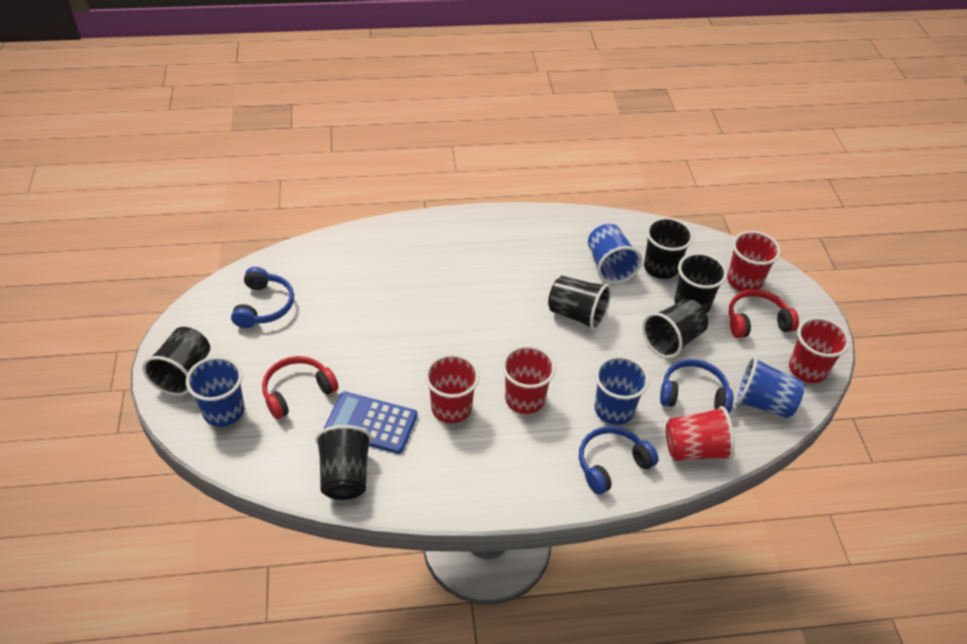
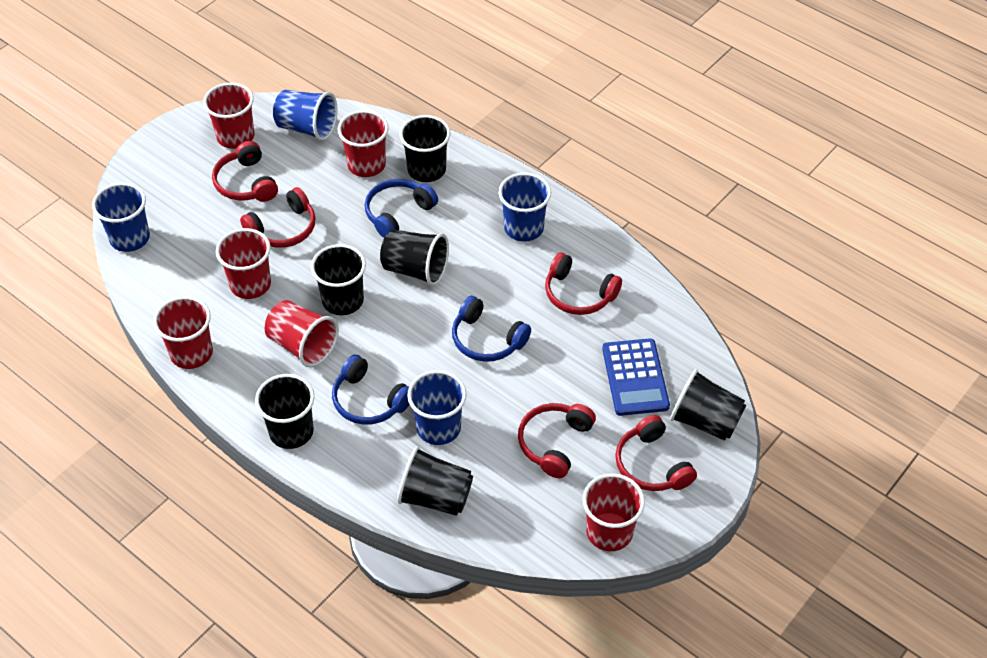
red cup: 5 -> 6
red headphones: 2 -> 5

